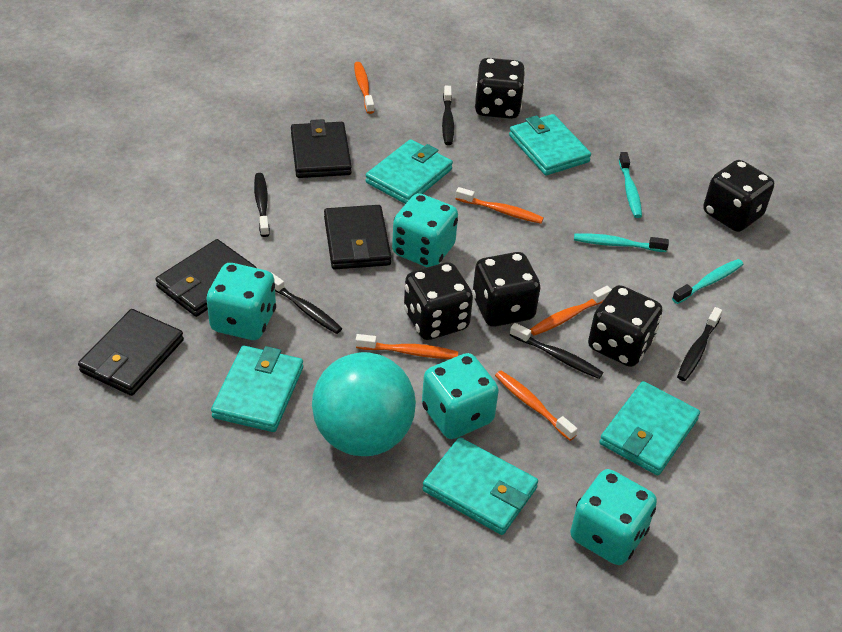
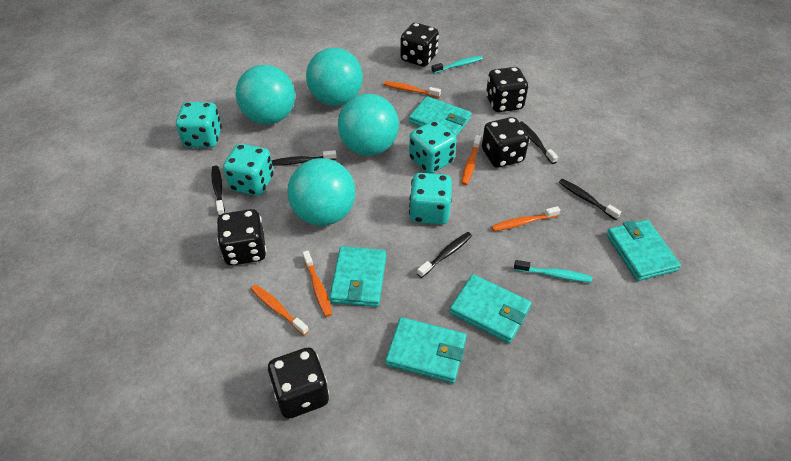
black wallet: 4 -> 0
turquoise ball: 1 -> 4
turquoise toothbrush: 3 -> 2

